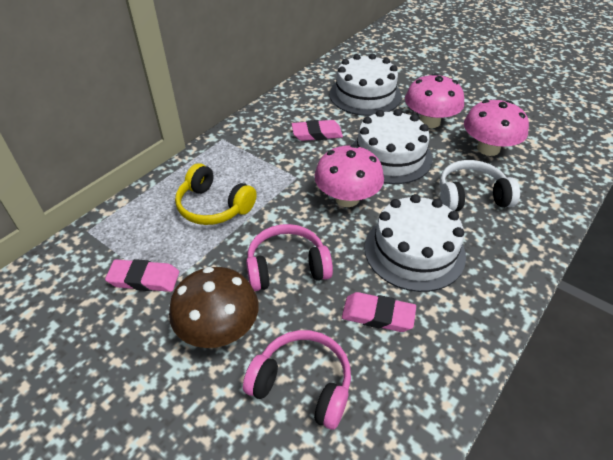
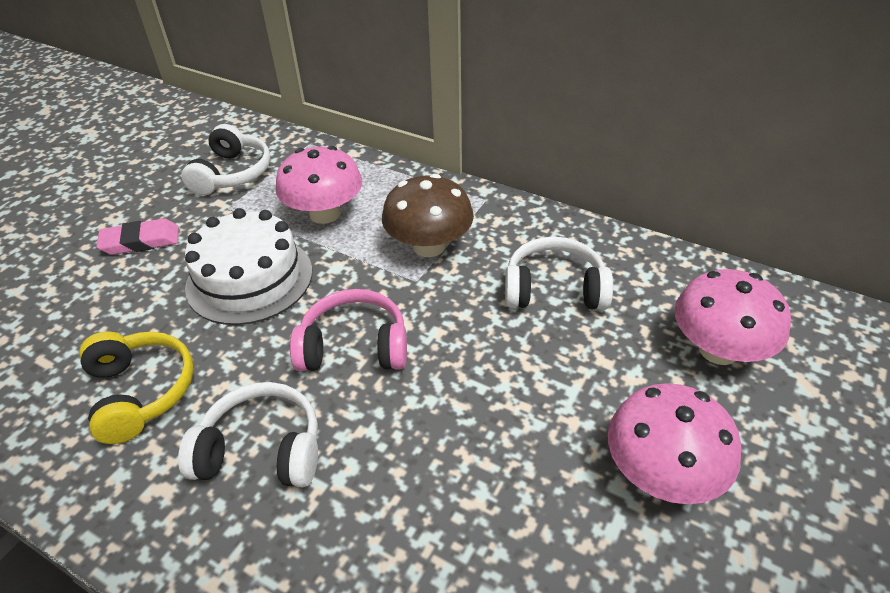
pink eraser: 3 -> 1
pink headphones: 2 -> 1
white cake: 3 -> 1
white headphones: 1 -> 3

